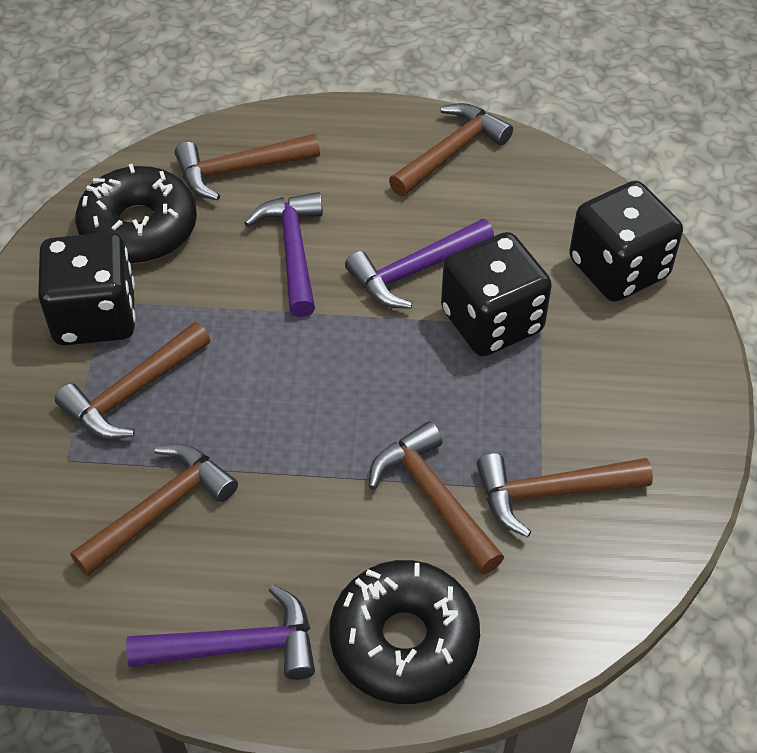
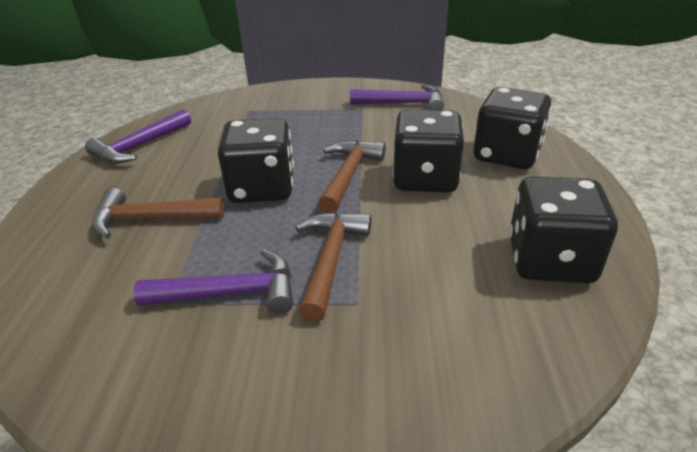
black dice: 3 -> 4
black donut: 2 -> 0
brown hammer: 6 -> 3

